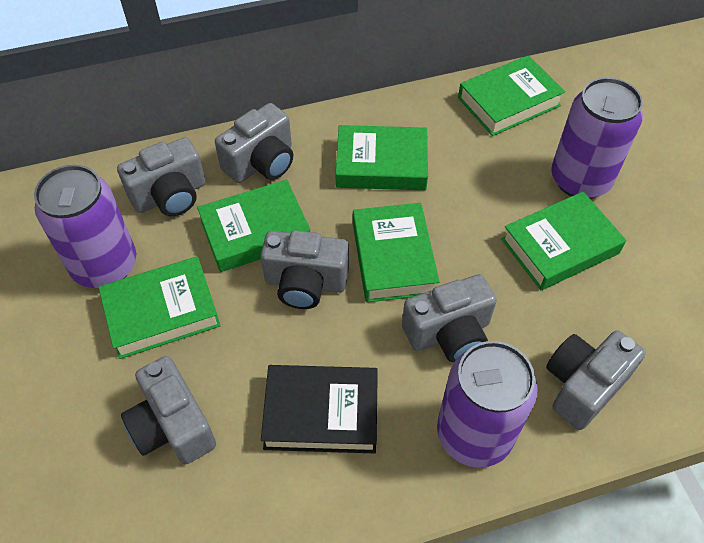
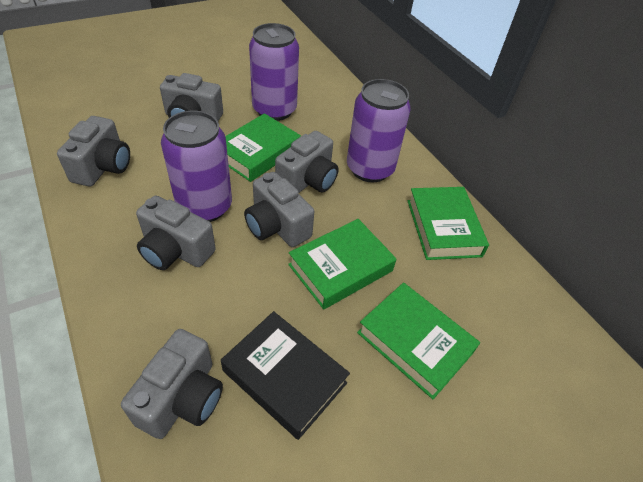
green book: 6 -> 4

